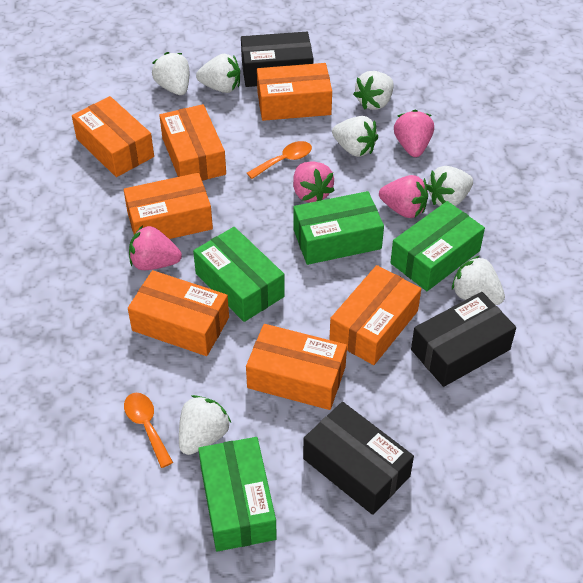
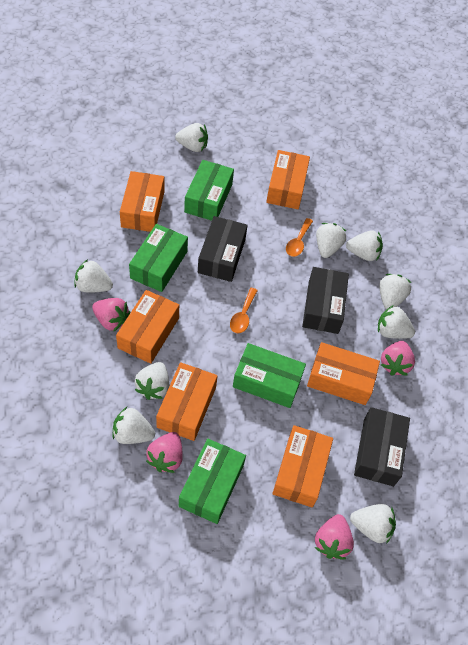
orange box: 7 -> 6
white strawberry: 7 -> 9

